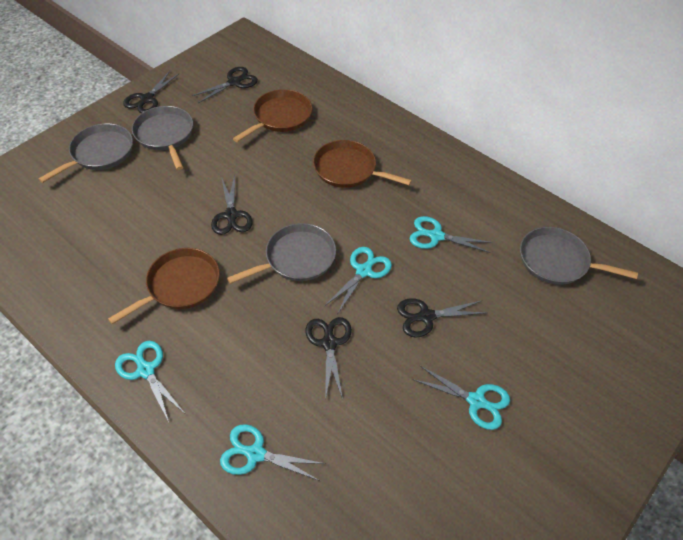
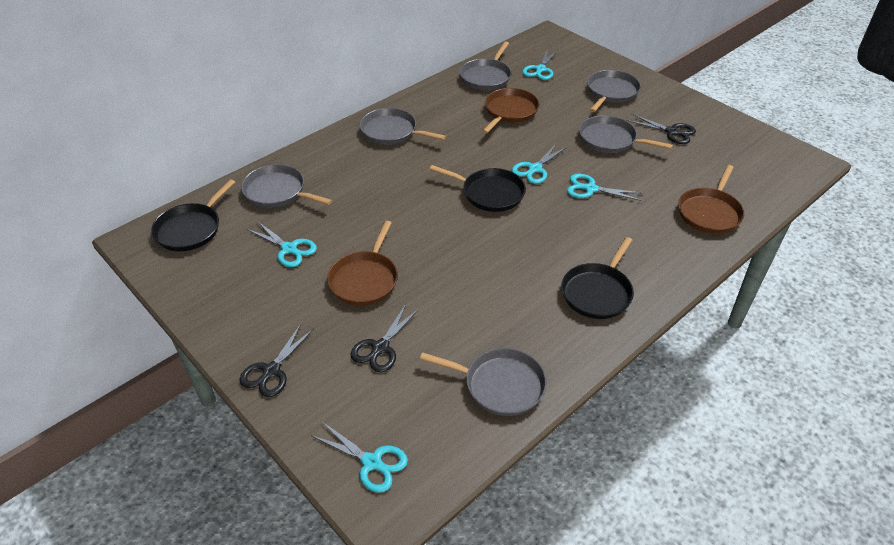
black pan: 0 -> 3
black scissors: 5 -> 3
grey pan: 4 -> 6

